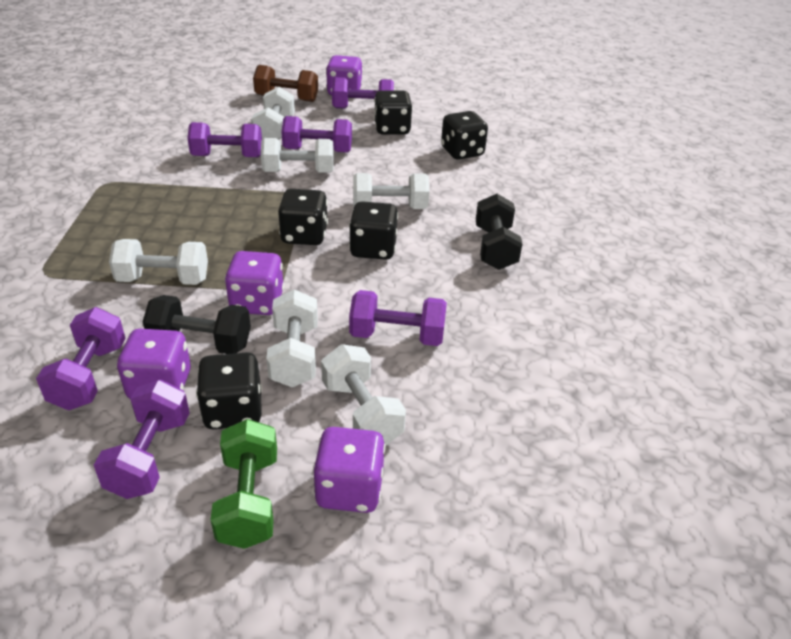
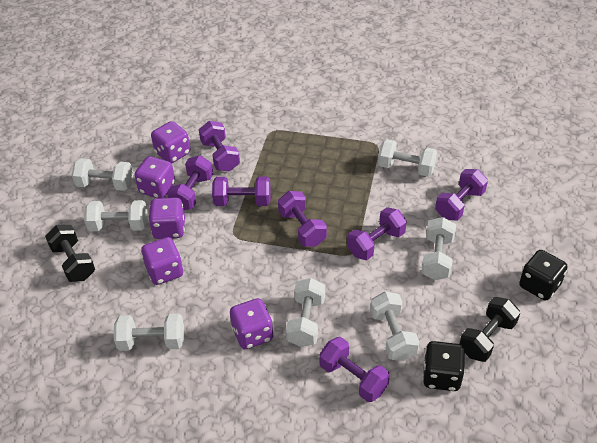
black dice: 5 -> 2
brown dumbbell: 1 -> 0
green dumbbell: 1 -> 0
purple dice: 4 -> 5
purple dumbbell: 6 -> 7
white dumbbell: 6 -> 7

